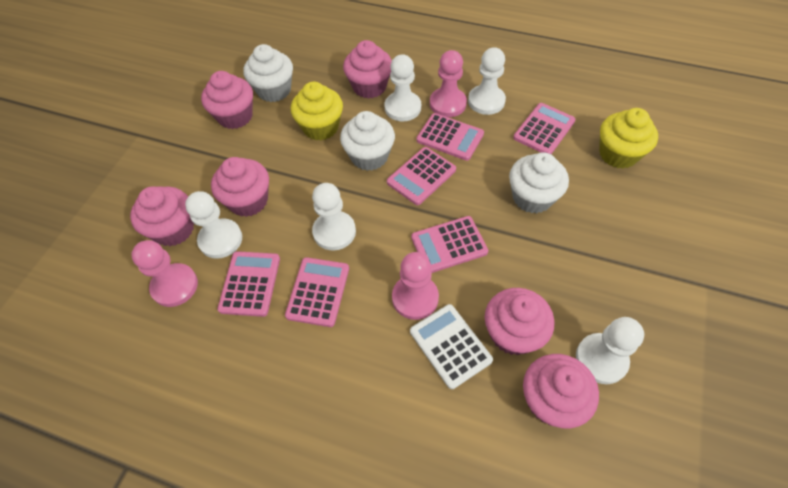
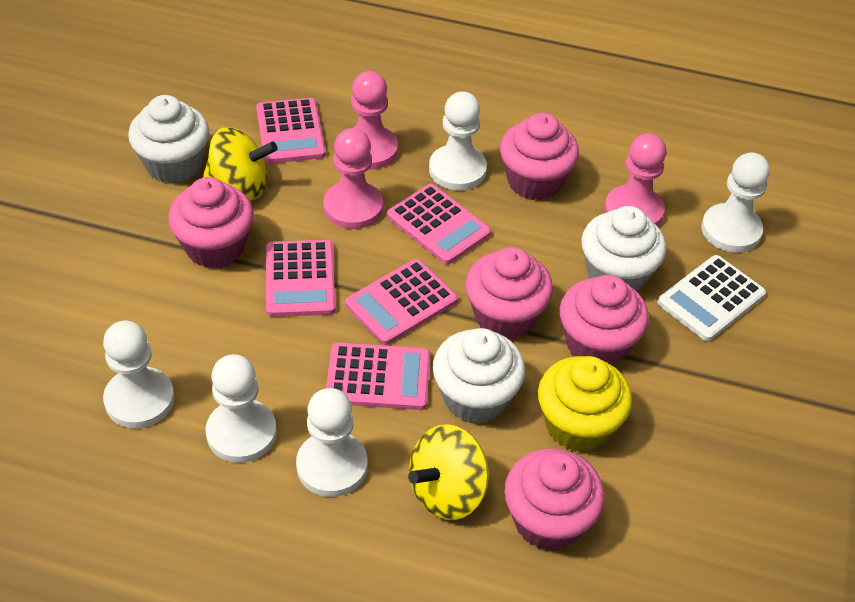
pink calculator: 6 -> 5
pink cupcake: 6 -> 5
yellow cupcake: 2 -> 1
yellow spinning top: 0 -> 2

